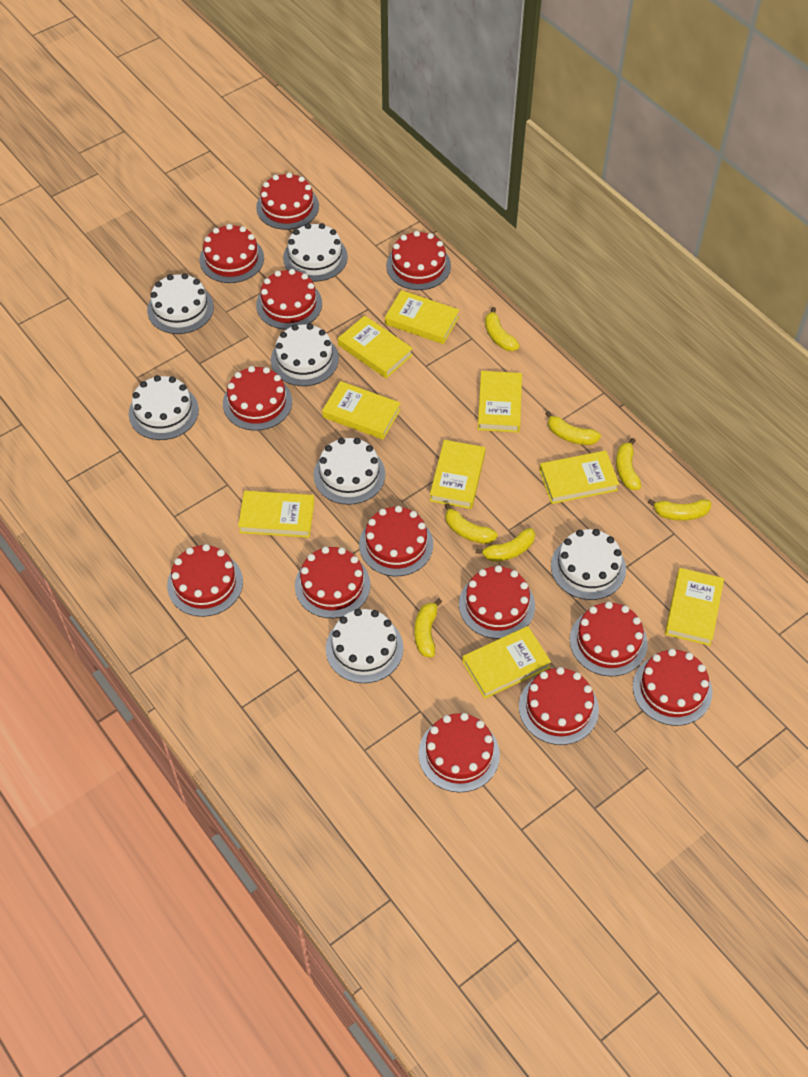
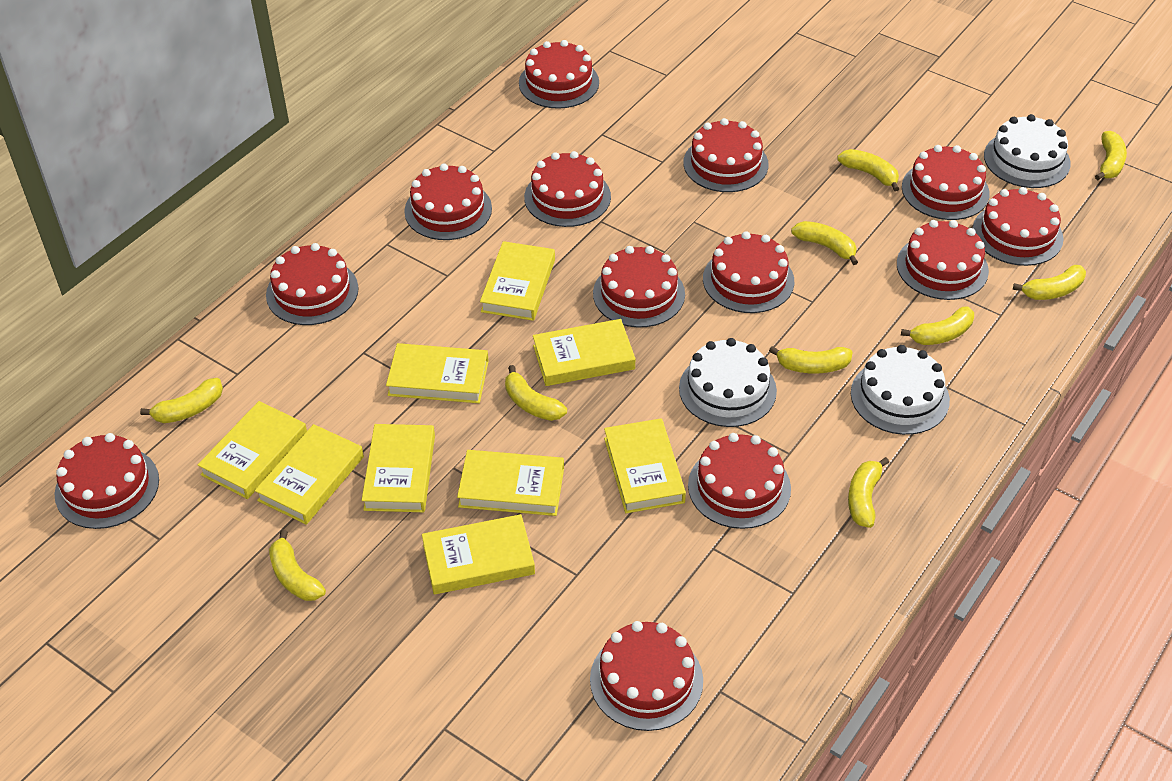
white cake: 7 -> 3
yellow banana: 7 -> 10

